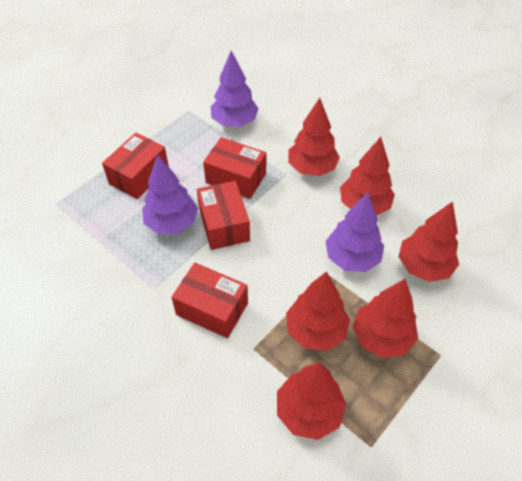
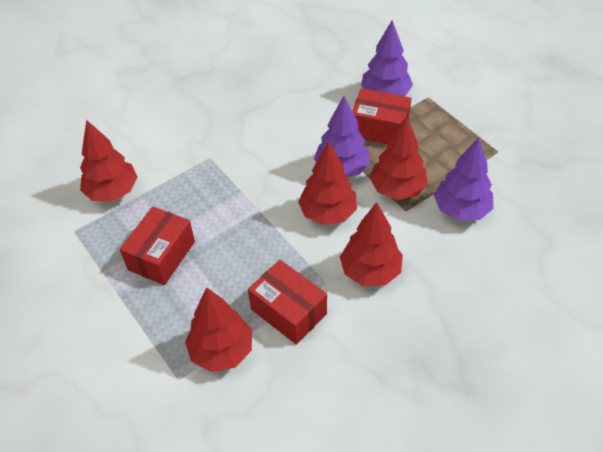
red box: 4 -> 3
red tree: 6 -> 5

